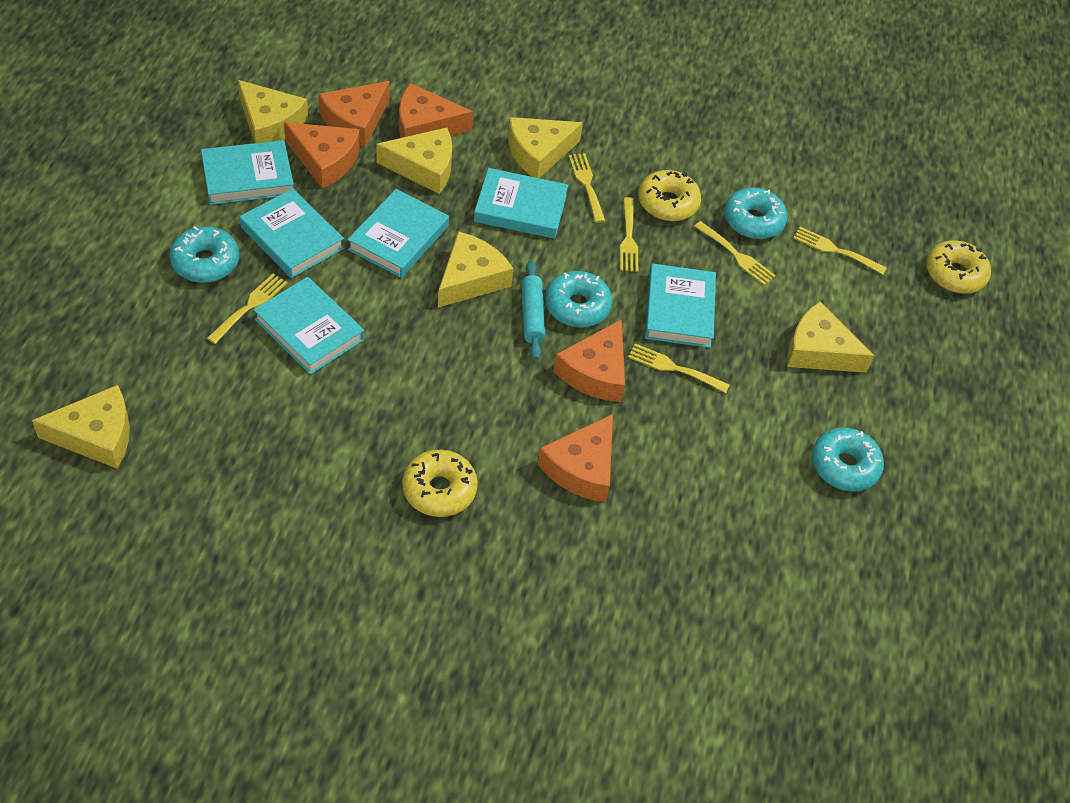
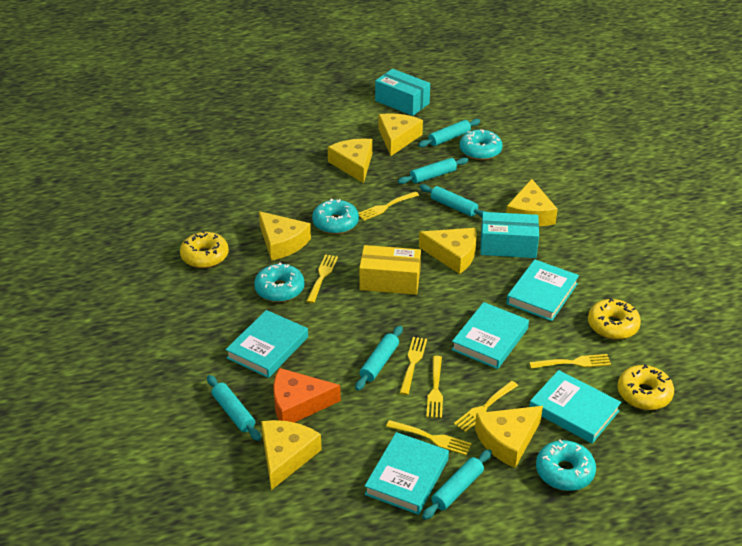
orange cheese: 5 -> 1
turquoise book: 6 -> 5
turquoise box: 0 -> 2
turquoise rolling pin: 1 -> 6
yellow box: 0 -> 1
yellow cheese: 6 -> 7
yellow fork: 6 -> 7

